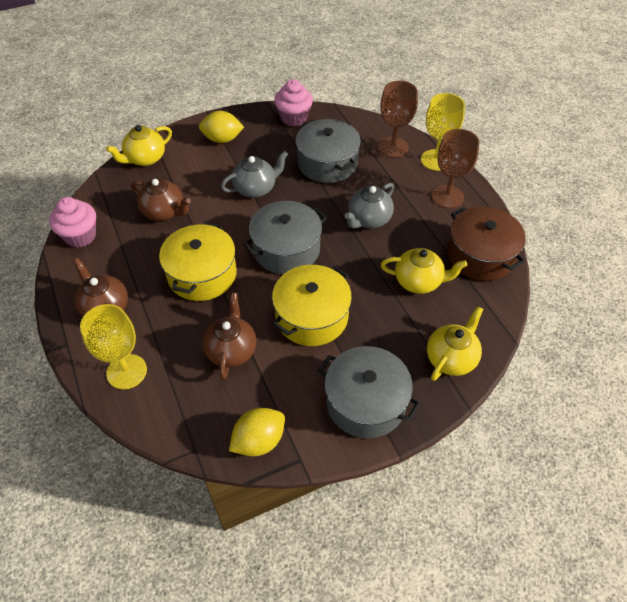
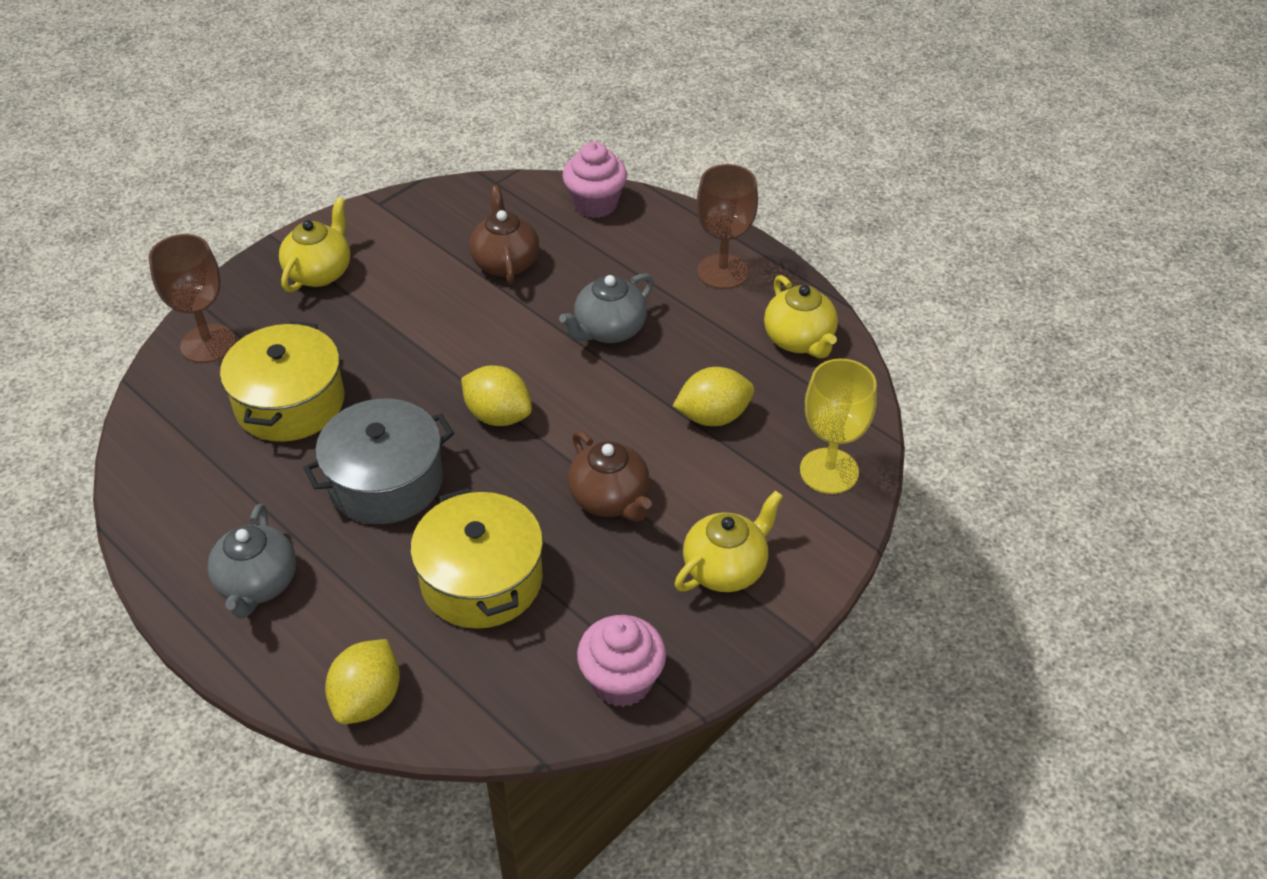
brown pot: 1 -> 0
brown teapot: 3 -> 2
grey pot: 3 -> 1
yellow goblet: 2 -> 1
yellow lemon: 2 -> 3

